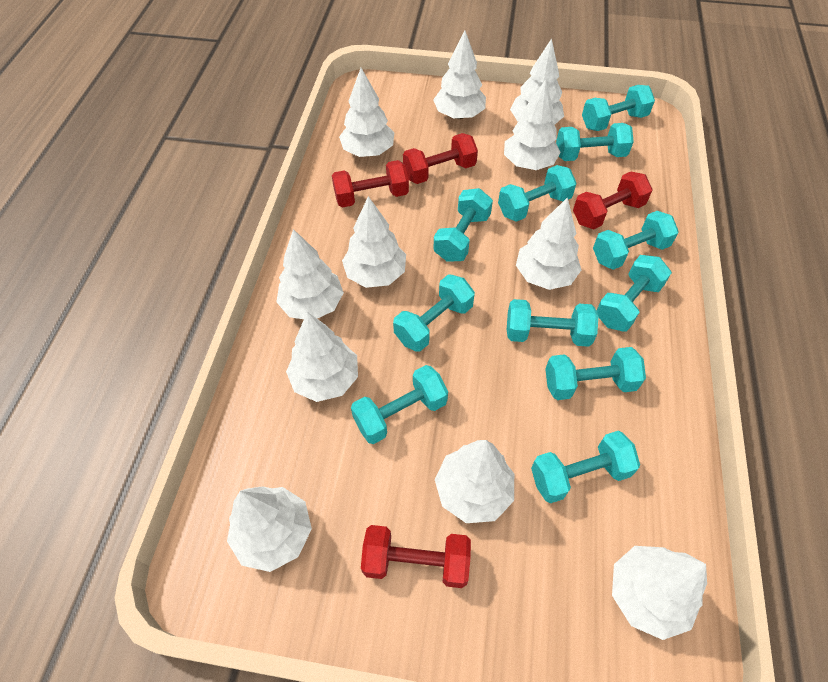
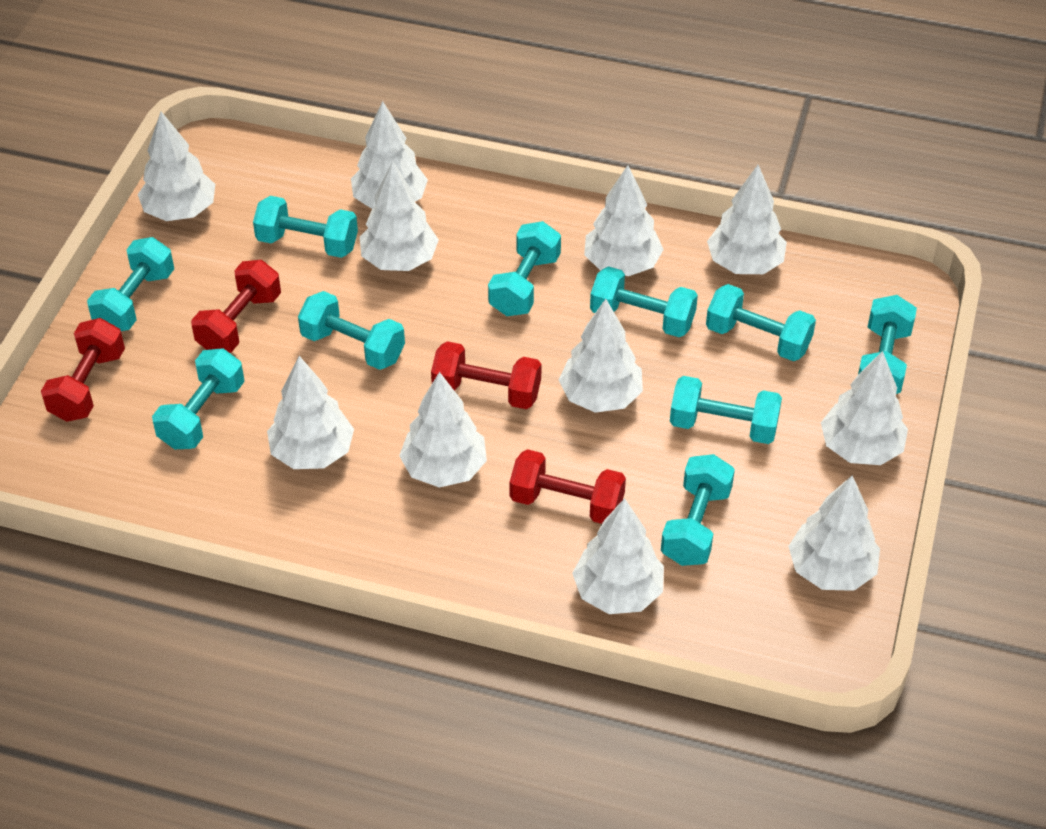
turquoise dumbbell: 11 -> 10

